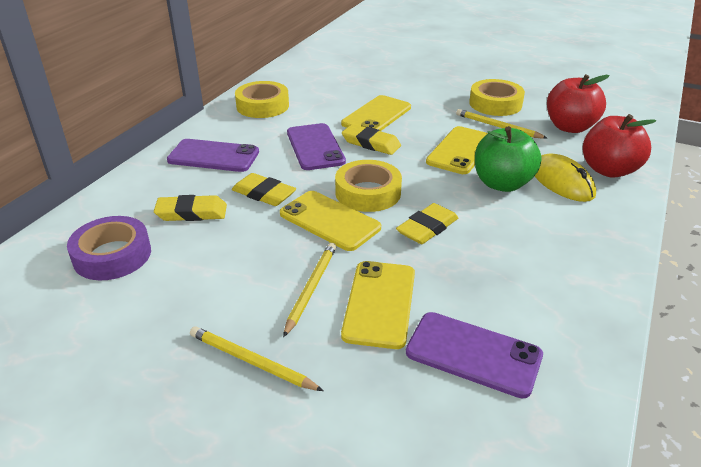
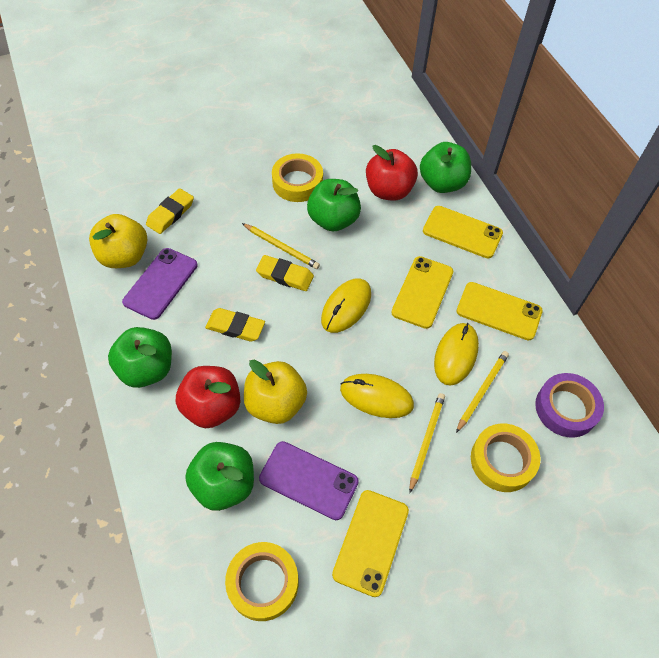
green apple: 1 -> 4
purple phone: 3 -> 2
yellow apple: 0 -> 2
yellow eraser: 4 -> 3
yellow mouse: 1 -> 3

